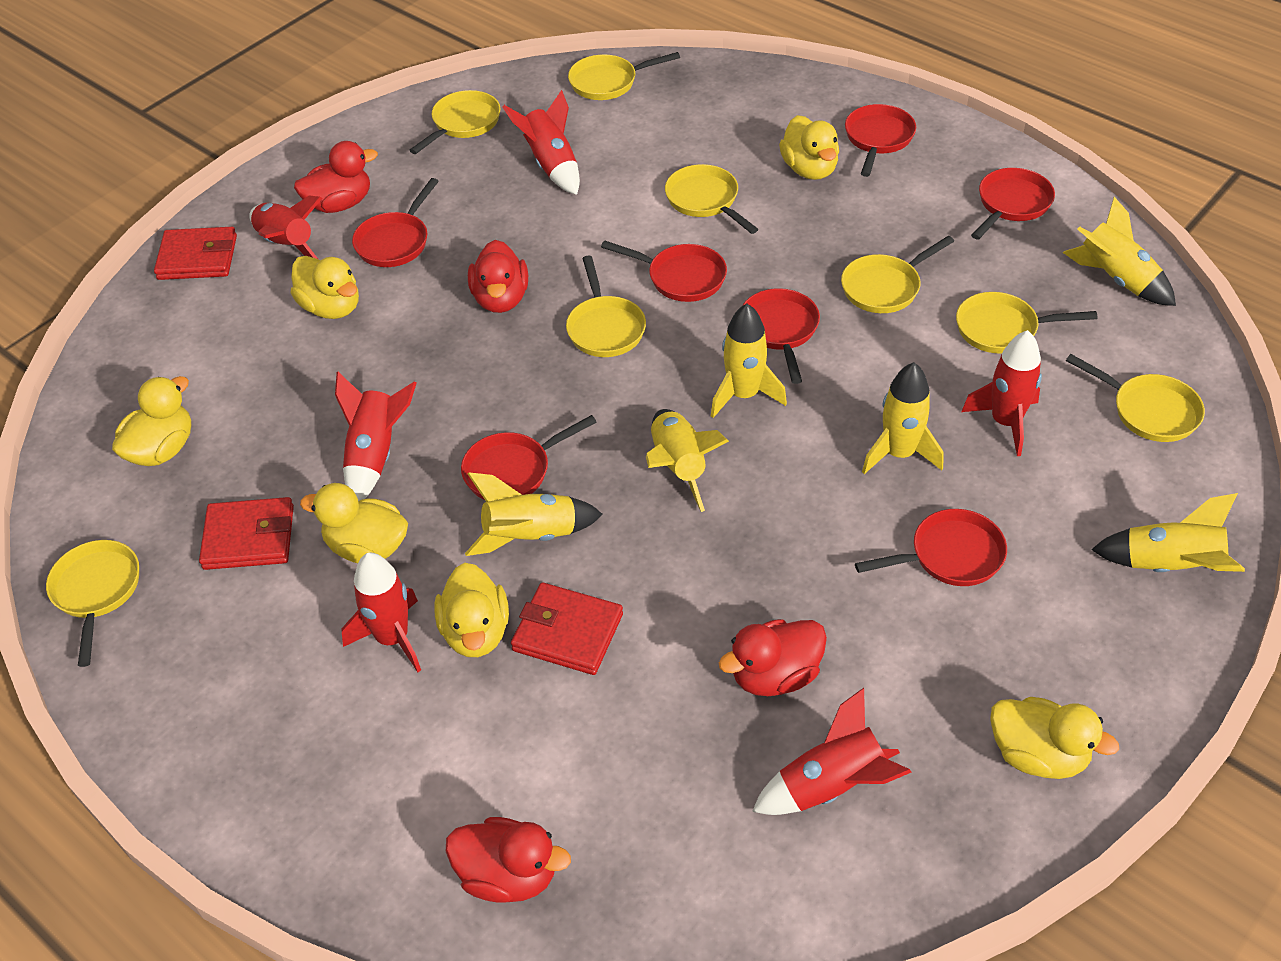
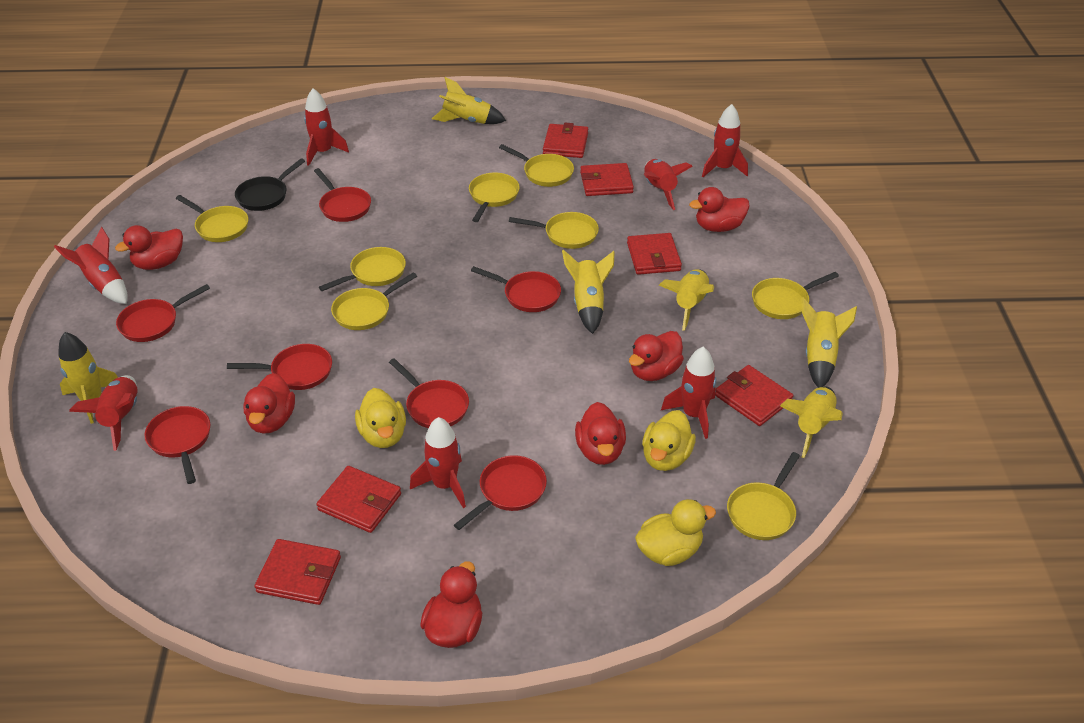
black pan: 0 -> 1
red duck: 4 -> 6
red rocket: 6 -> 7
red wallet: 3 -> 6
yellow duck: 6 -> 3

